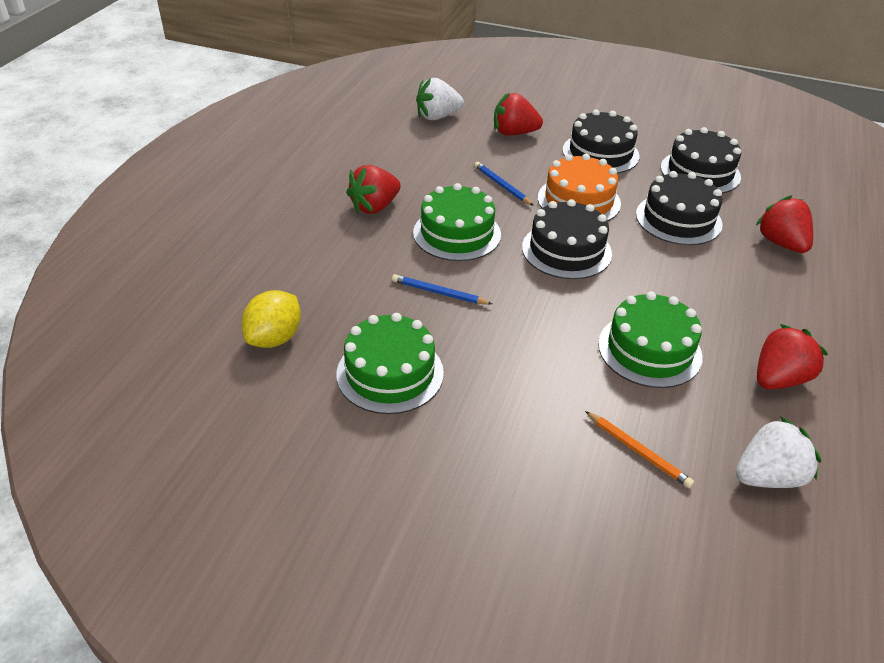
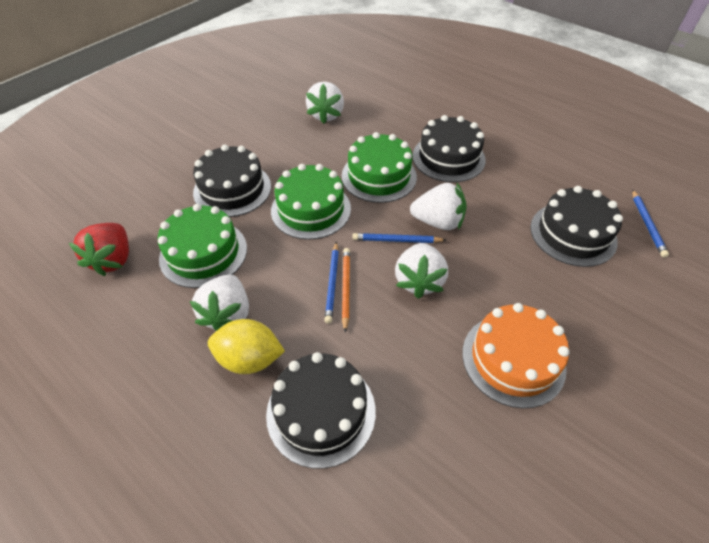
blue pencil: 2 -> 3
red strawberry: 4 -> 1
white strawberry: 2 -> 4

